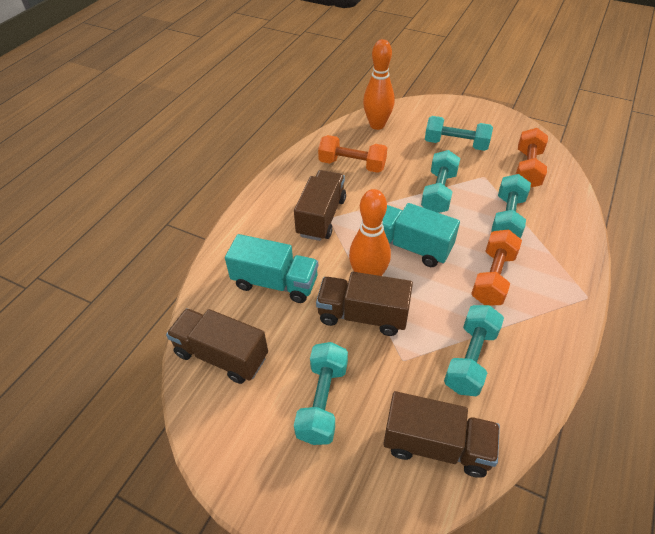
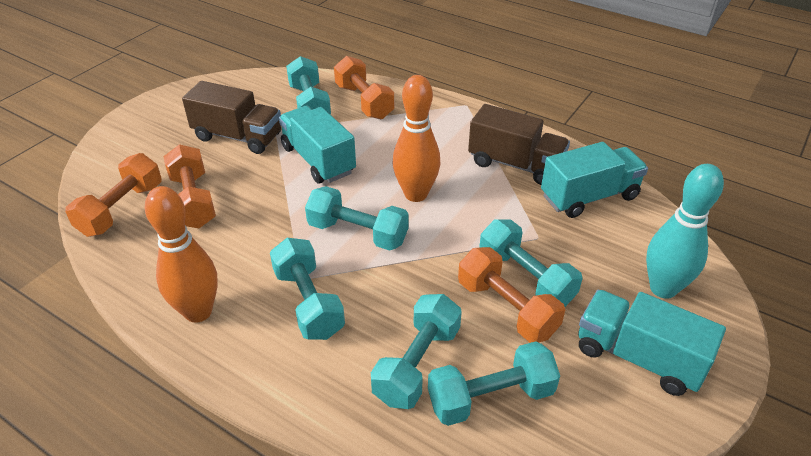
brown truck: 4 -> 2
orange dumbbell: 3 -> 4
turquoise bowling pin: 0 -> 1
turquoise dumbbell: 5 -> 6
turquoise truck: 2 -> 3

